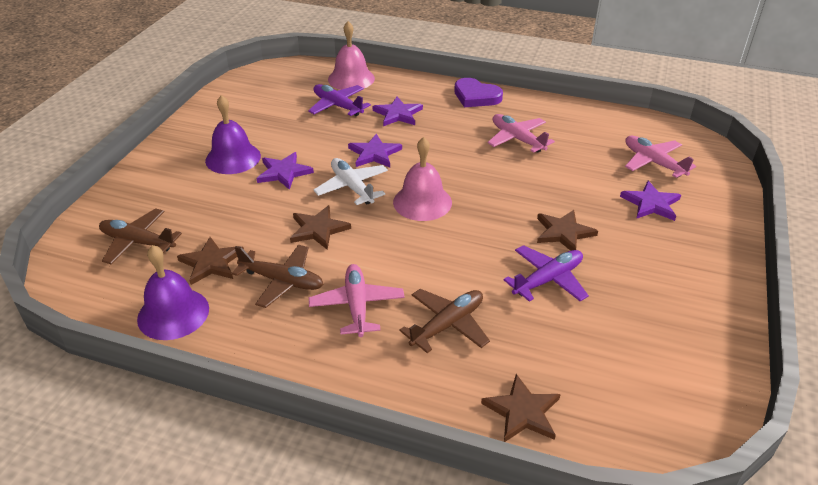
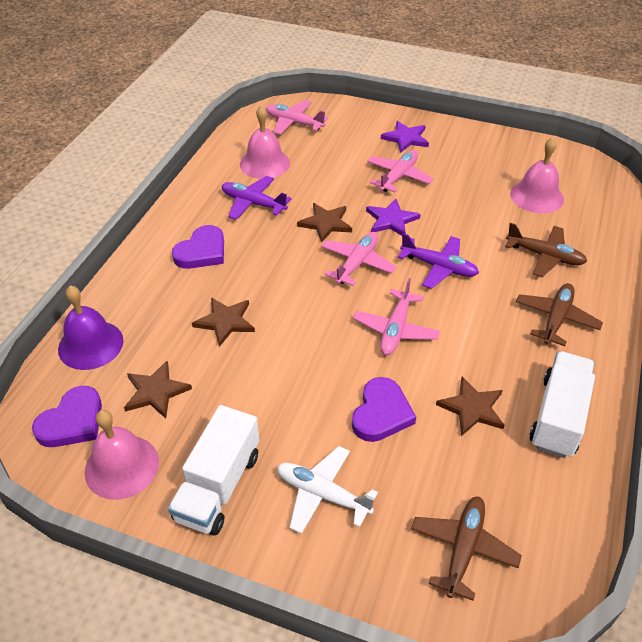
pink bell: 2 -> 3
pink plane: 3 -> 4
purple bell: 2 -> 1
purple heart: 1 -> 3
purple star: 4 -> 2
white truck: 0 -> 2

